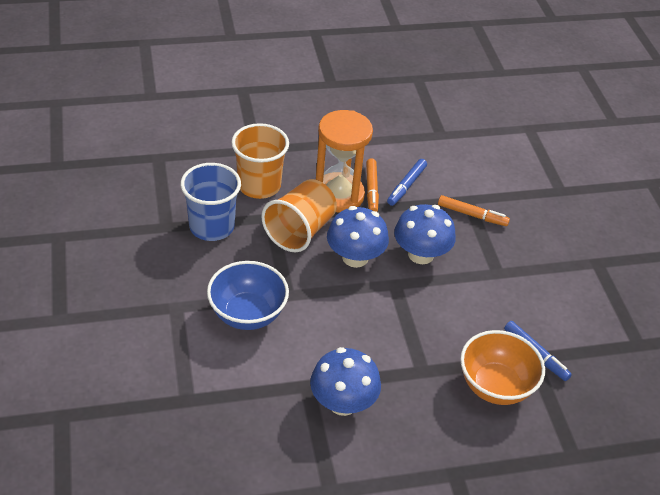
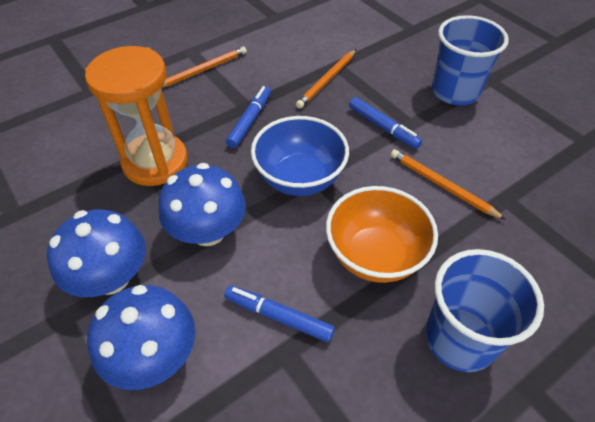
blue cup: 1 -> 2
blue marker: 2 -> 3
orange cup: 2 -> 0
orange marker: 2 -> 0
orange pencil: 0 -> 3

